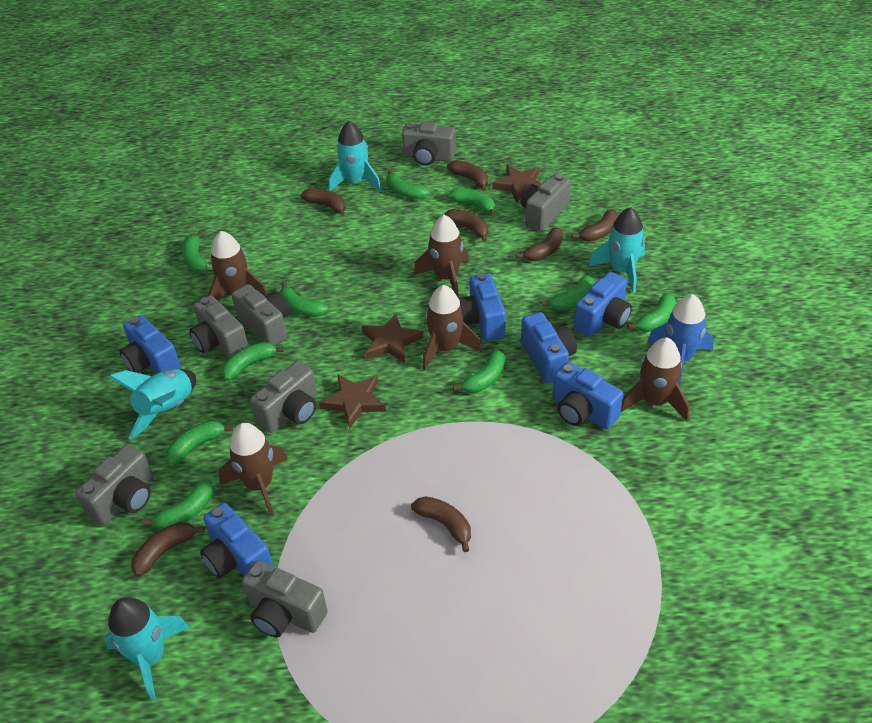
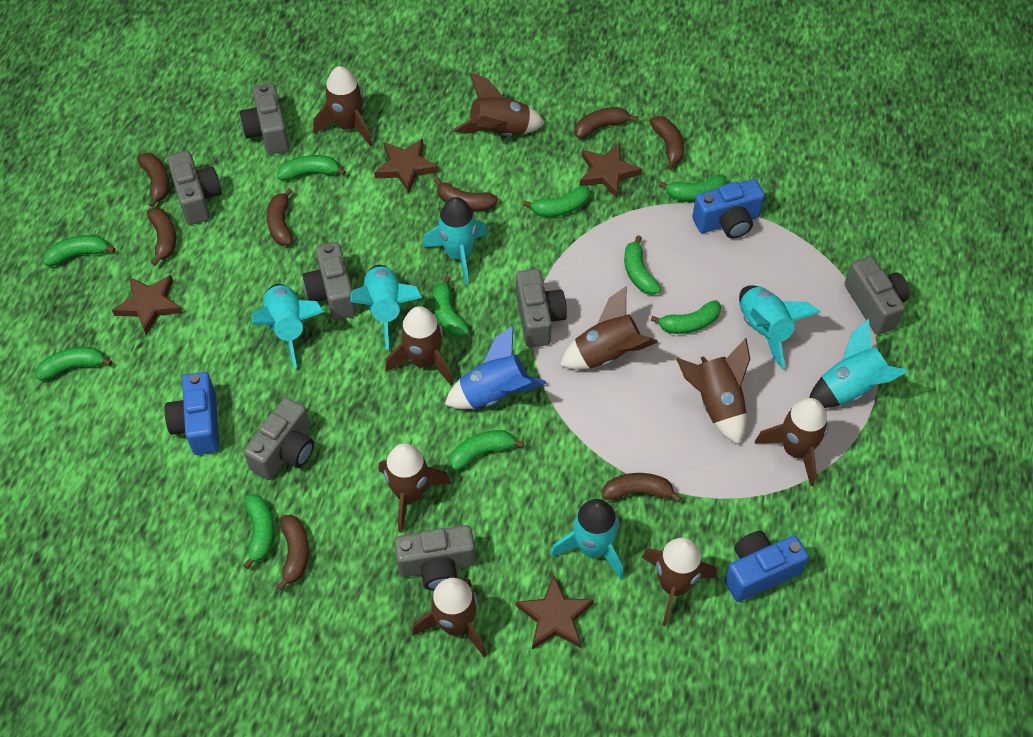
blue camera: 6 -> 3
brown banana: 7 -> 8
brown rocket: 5 -> 9
brown star: 3 -> 4
turquoise rocket: 4 -> 6

